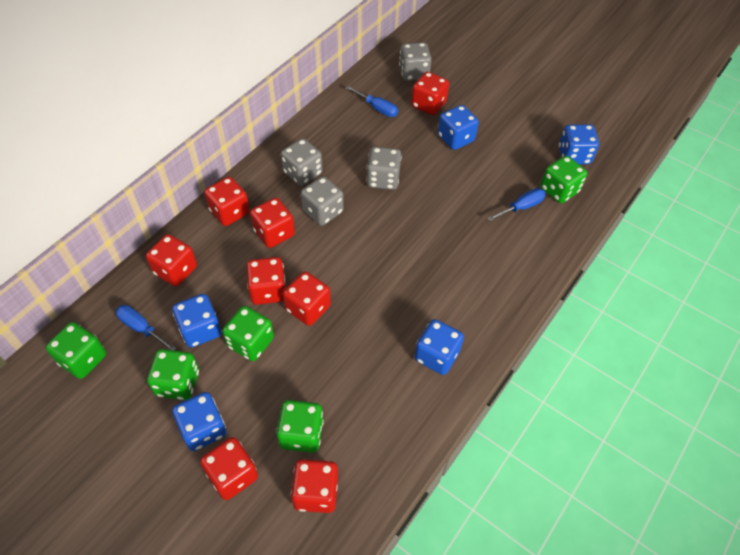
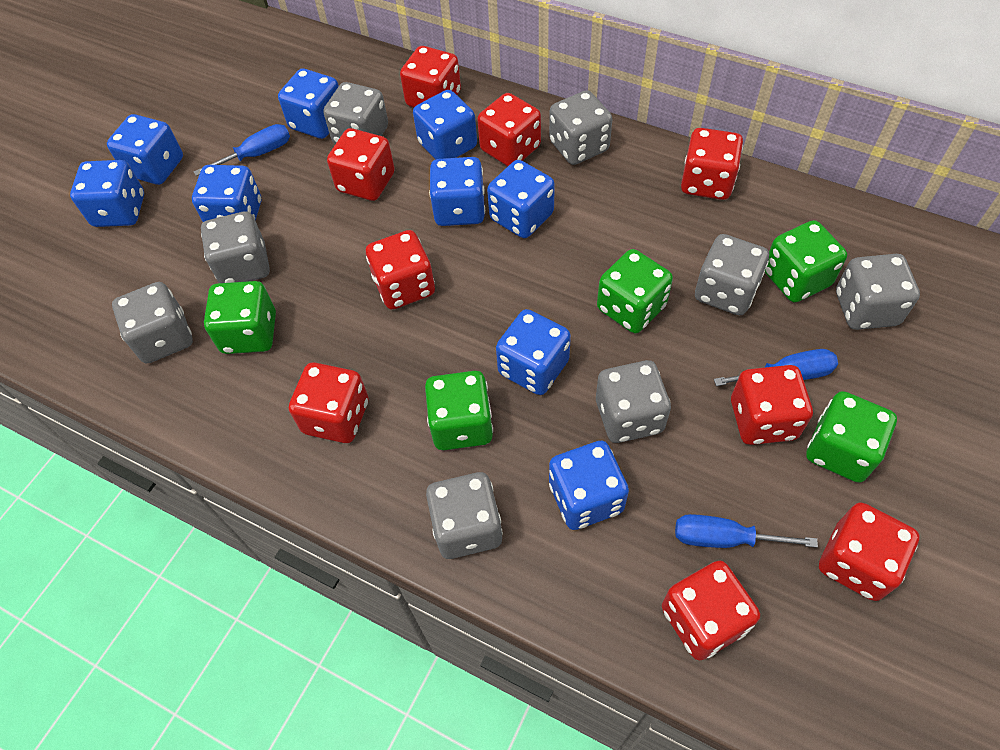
blue dice: 5 -> 9
grey dice: 4 -> 8
red dice: 8 -> 9

